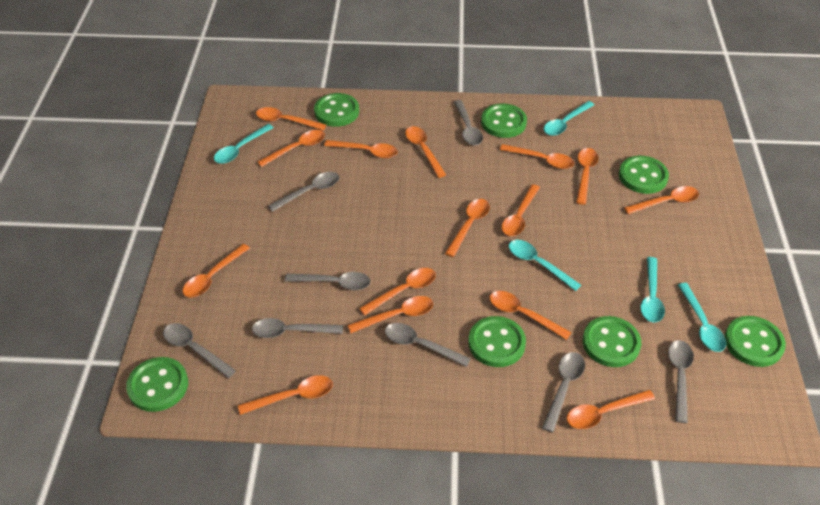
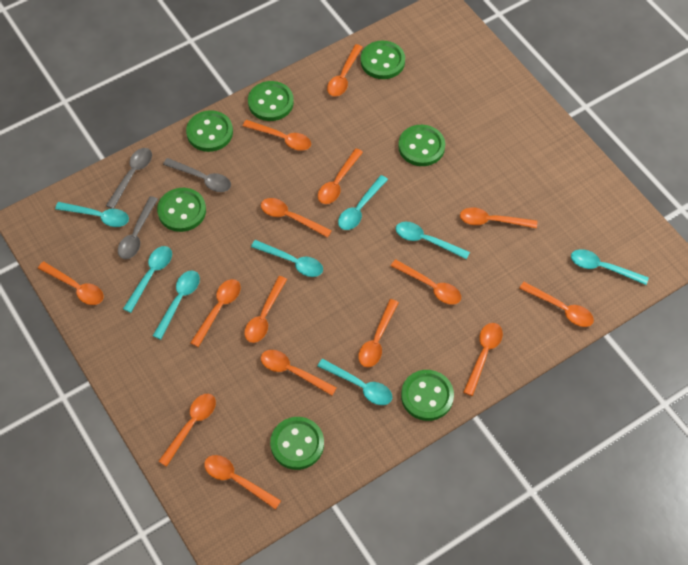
grey spoon: 8 -> 3
turquoise spoon: 5 -> 8

